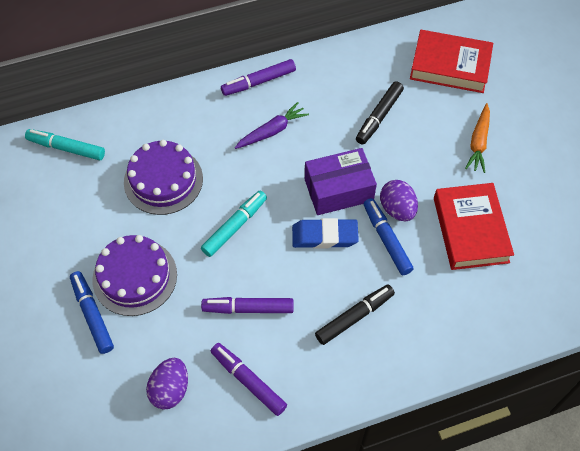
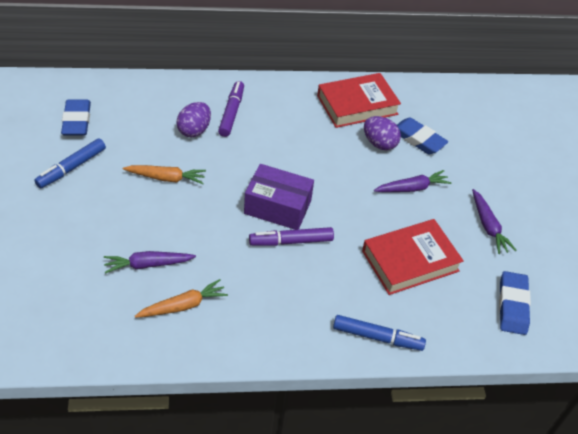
black marker: 2 -> 0
blue eraser: 1 -> 3
orange carrot: 1 -> 2
purple cake: 2 -> 0
purple carrot: 1 -> 3
purple marker: 3 -> 2
turquoise marker: 2 -> 0

